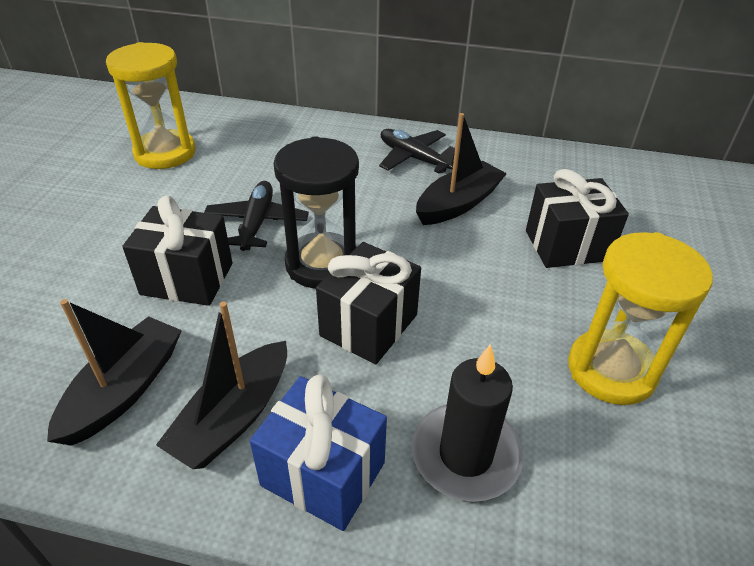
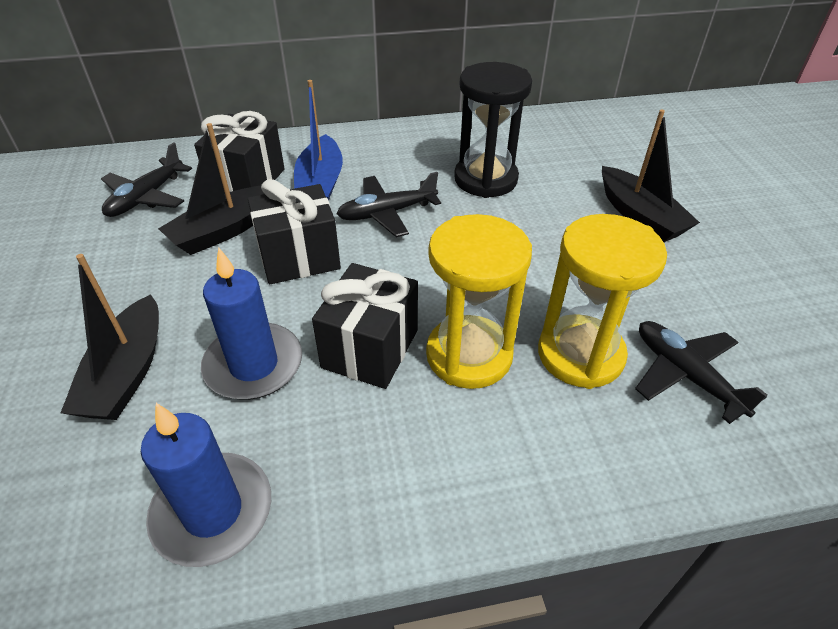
black candle: 1 -> 0
black plane: 2 -> 3
blue boat: 0 -> 1
blue candle: 0 -> 2
blue gift: 1 -> 0

